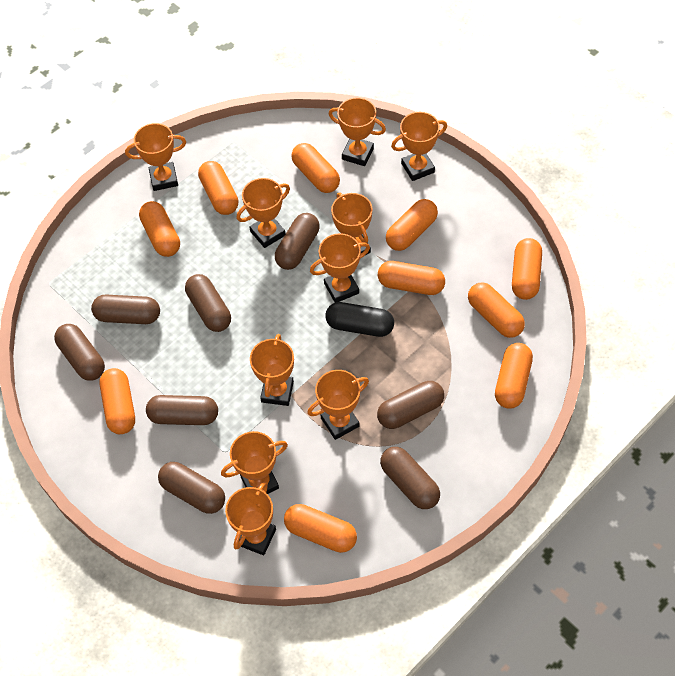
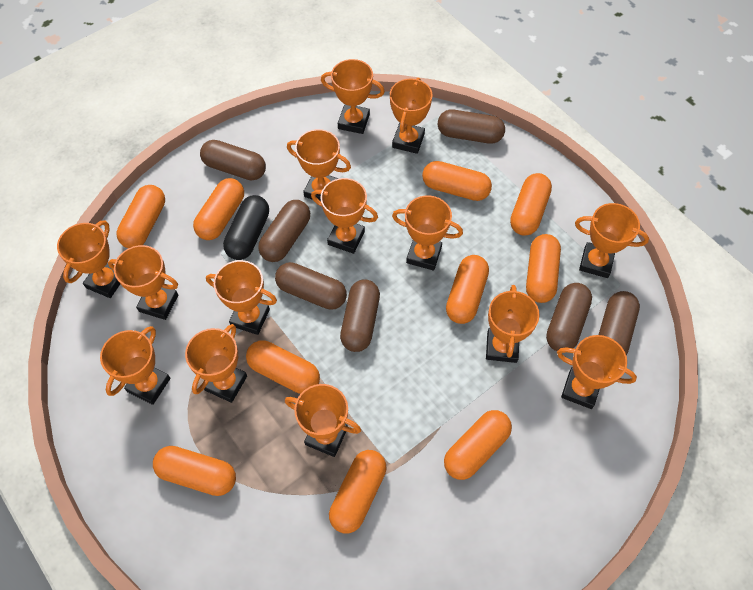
brown capsule: 8 -> 7
orange trophy: 10 -> 14

